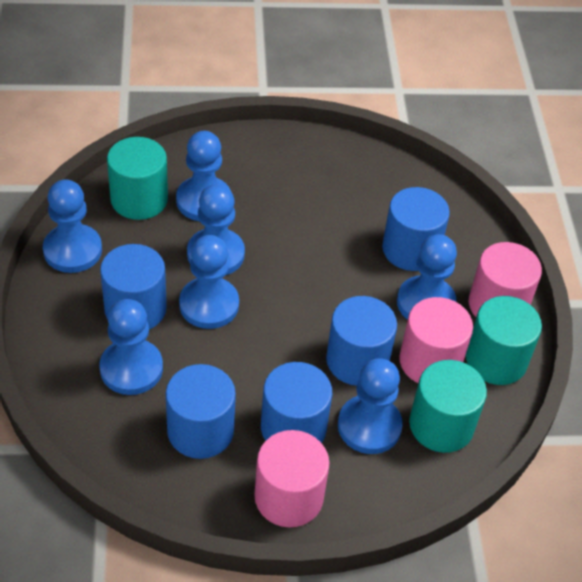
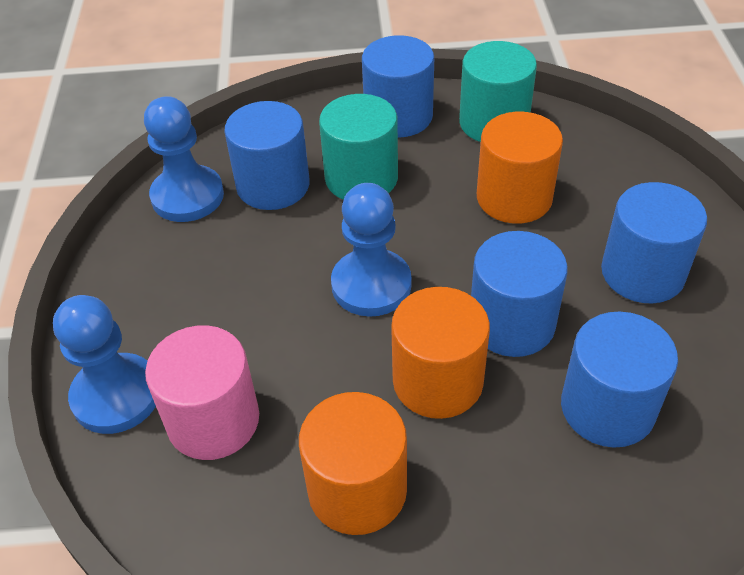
blue pawn: 7 -> 3
orange cylinder: 0 -> 3
pink cylinder: 3 -> 1
turquoise cylinder: 3 -> 2

